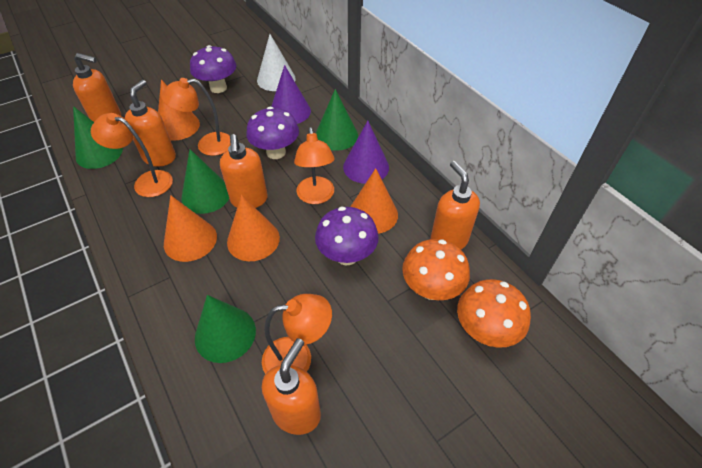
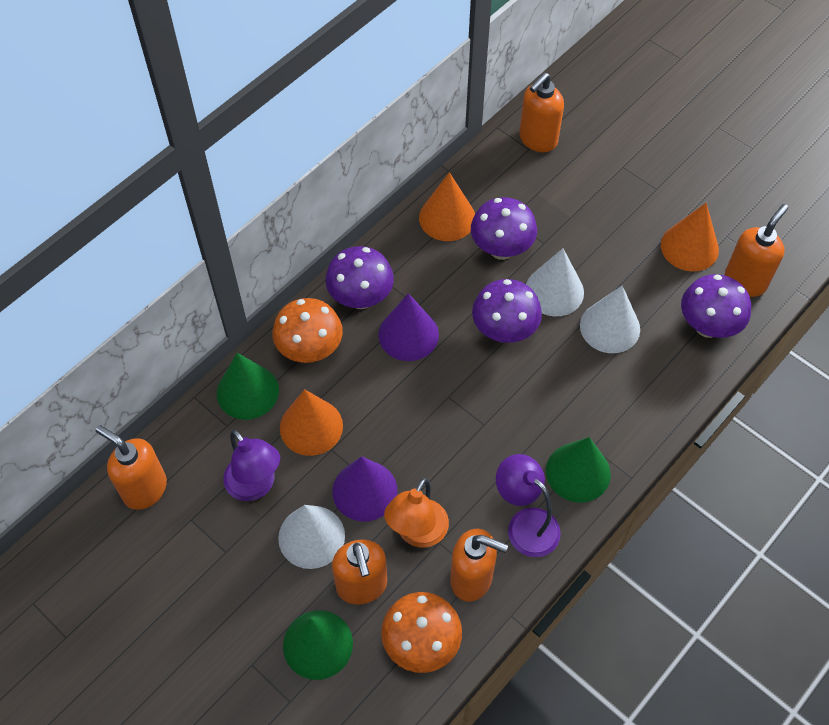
green cone: 4 -> 3
orange cone: 4 -> 3
orange lamp: 4 -> 1
purple lamp: 0 -> 2
purple mushroom: 3 -> 4
white cone: 1 -> 3

